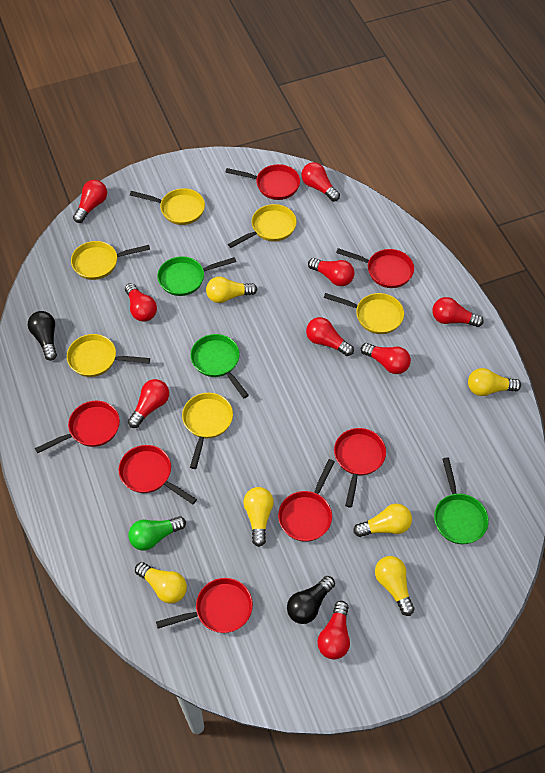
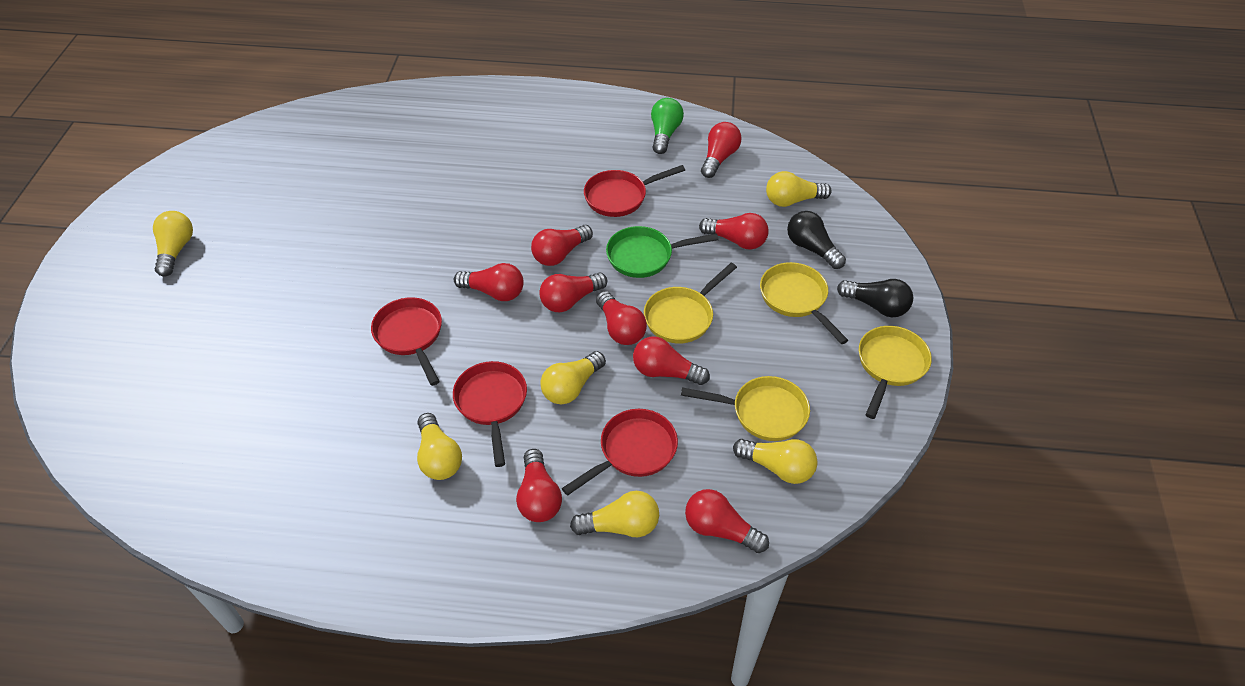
green pan: 3 -> 1
red pan: 7 -> 4
yellow pan: 6 -> 4

